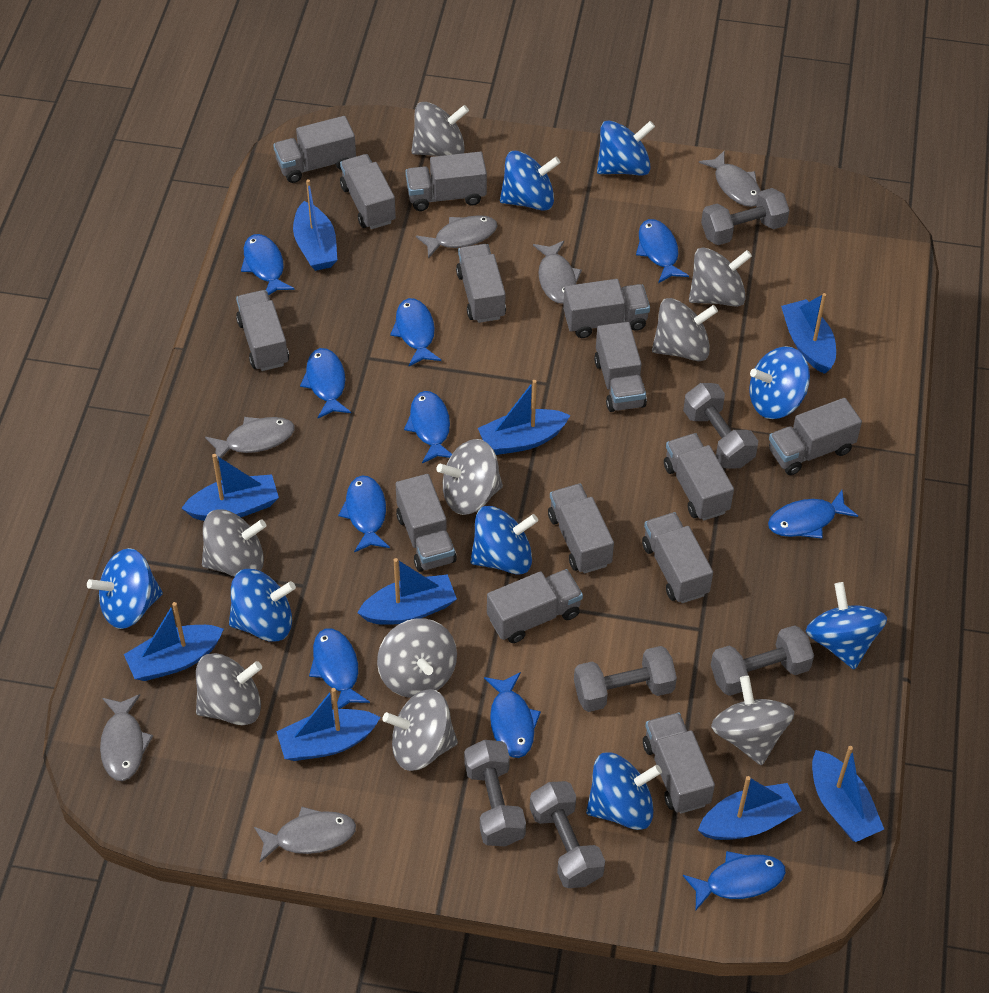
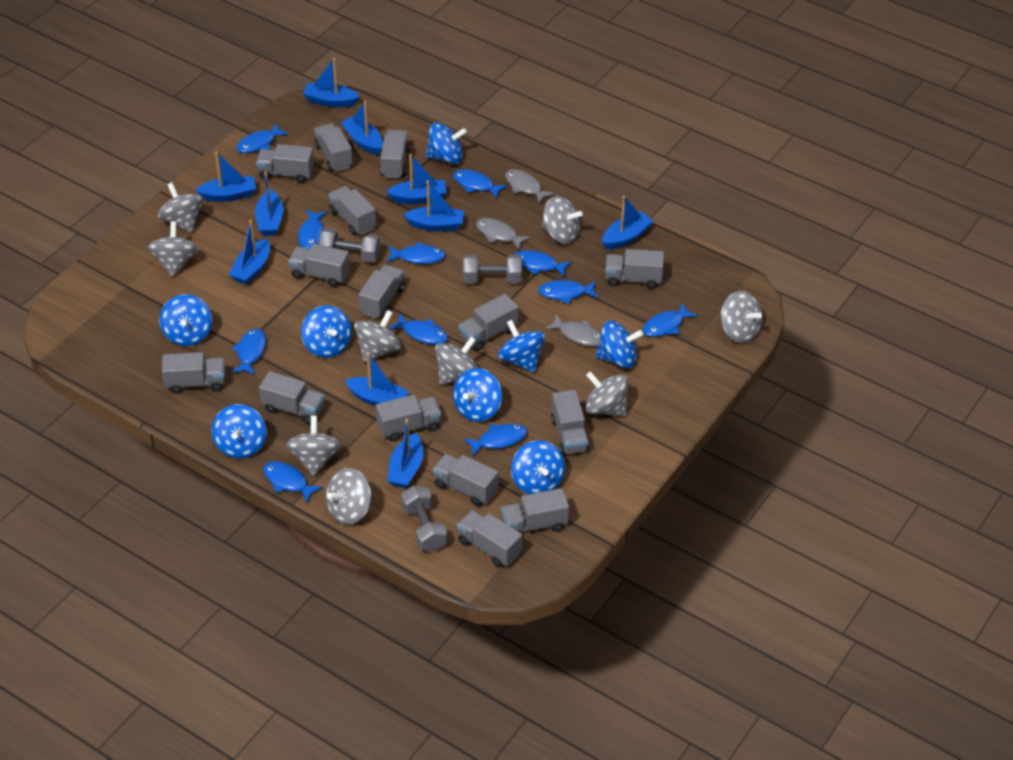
blue boat: 9 -> 10
blue fish: 10 -> 11
grey dumbbell: 6 -> 3
grey fish: 6 -> 3
grey truck: 14 -> 15

